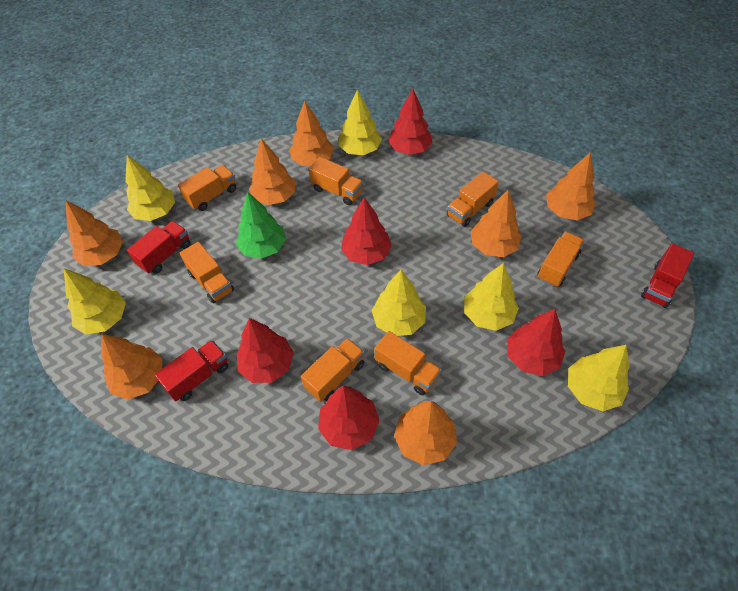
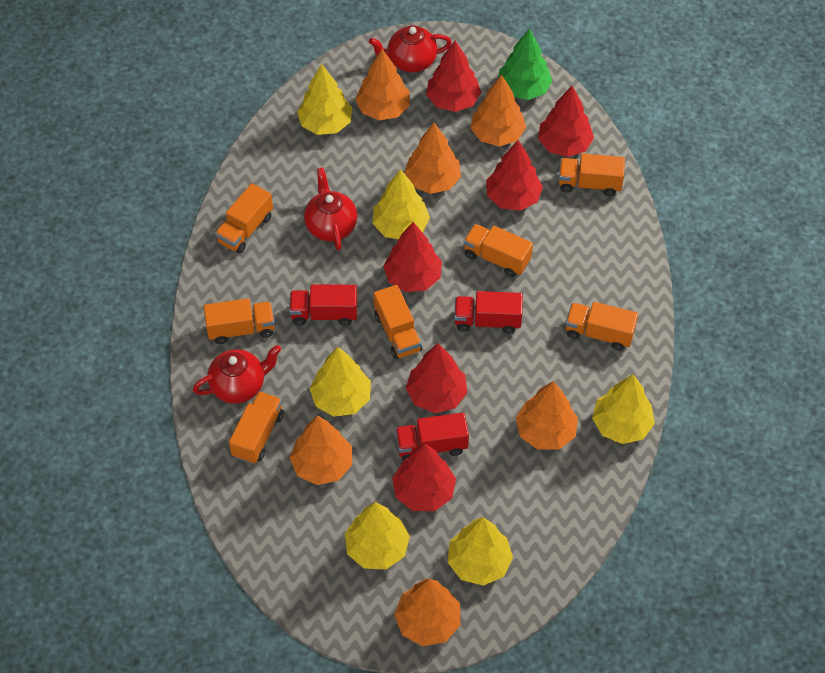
orange tree: 7 -> 6
red teapot: 0 -> 3
red tree: 5 -> 6

